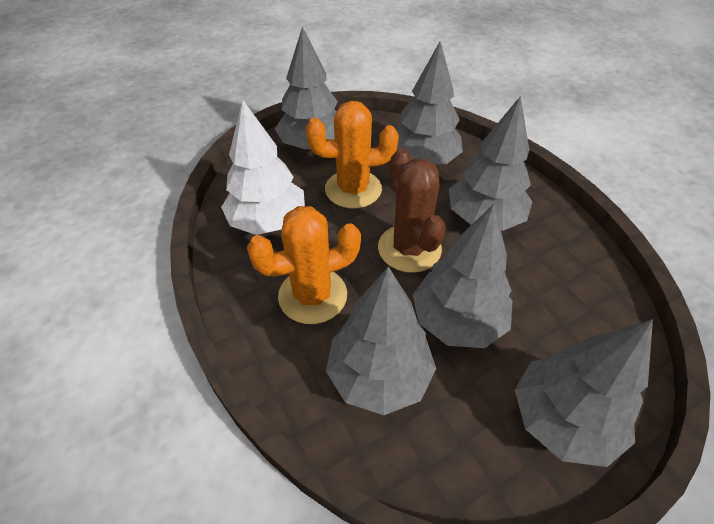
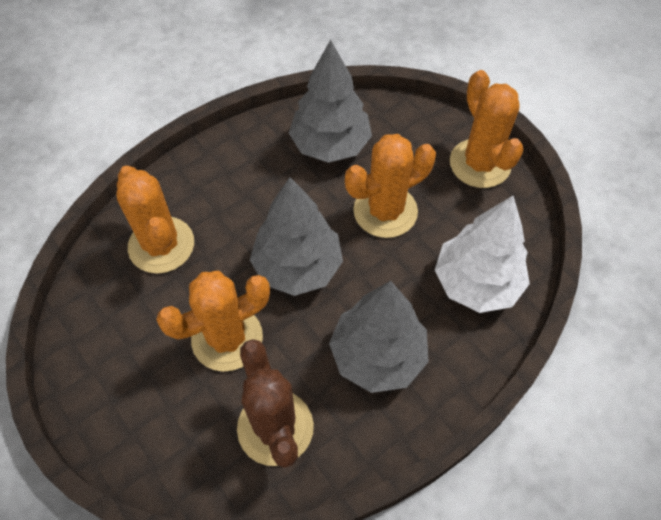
grey tree: 6 -> 3
orange cactus: 2 -> 4

